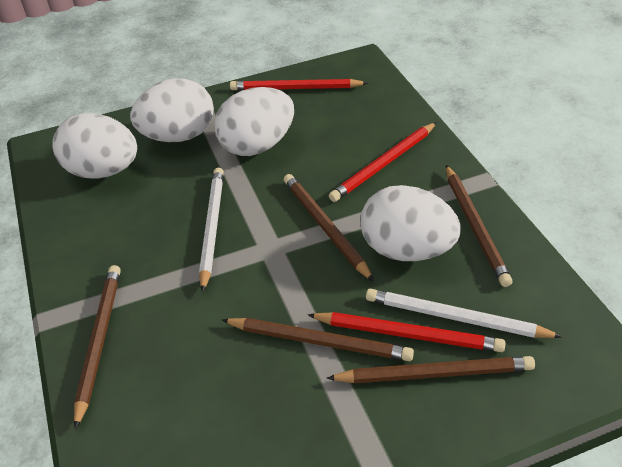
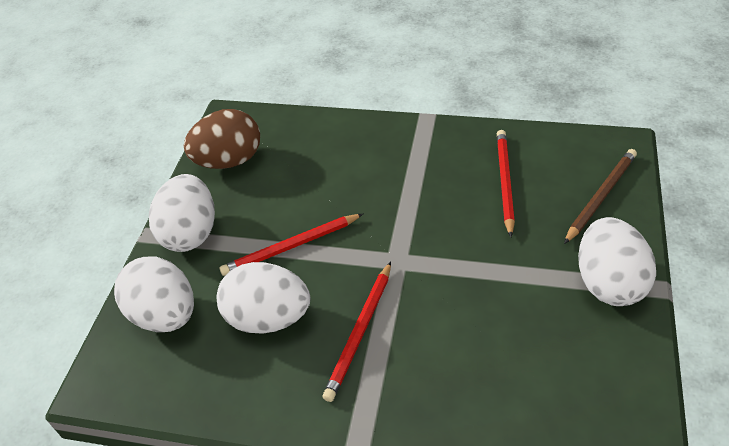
brown egg: 0 -> 1
brown pencil: 5 -> 1
white pencil: 2 -> 0

